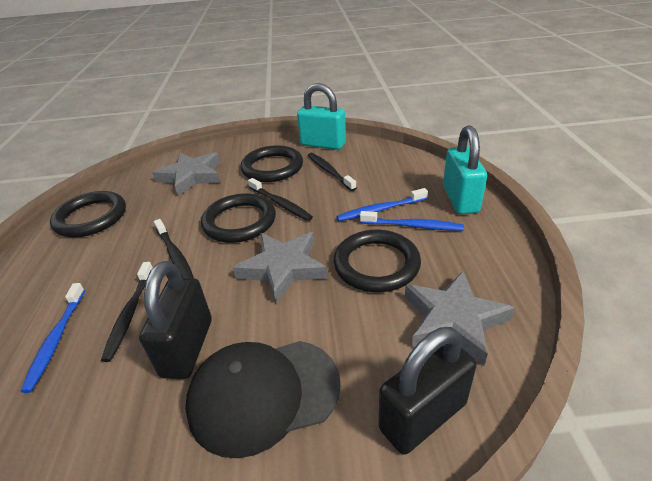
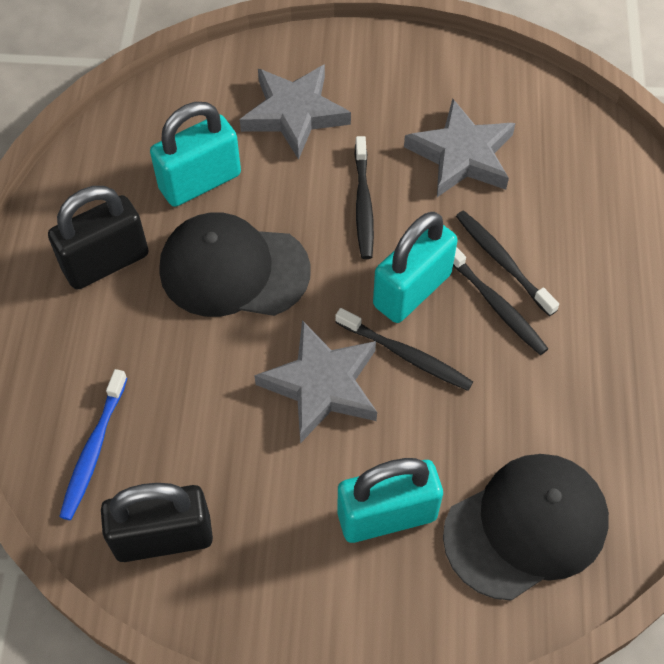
black cap: 1 -> 2
black ring: 4 -> 0
blue toothbrush: 3 -> 1
turquoise padlock: 2 -> 3

